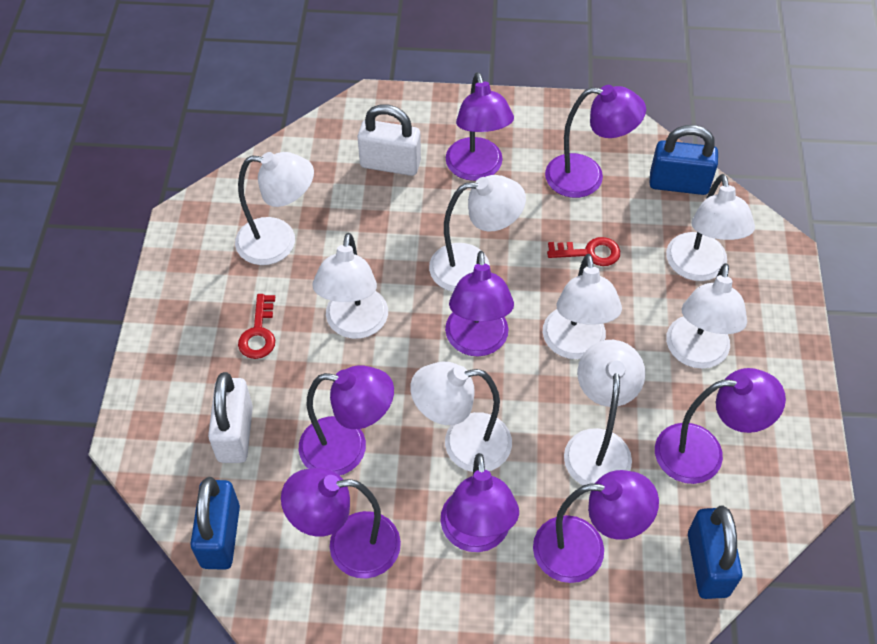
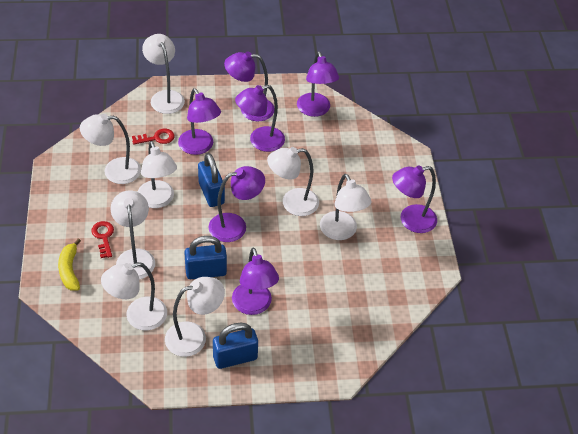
purple lamp: 8 -> 7
white padlock: 2 -> 0
yellow banana: 0 -> 1

